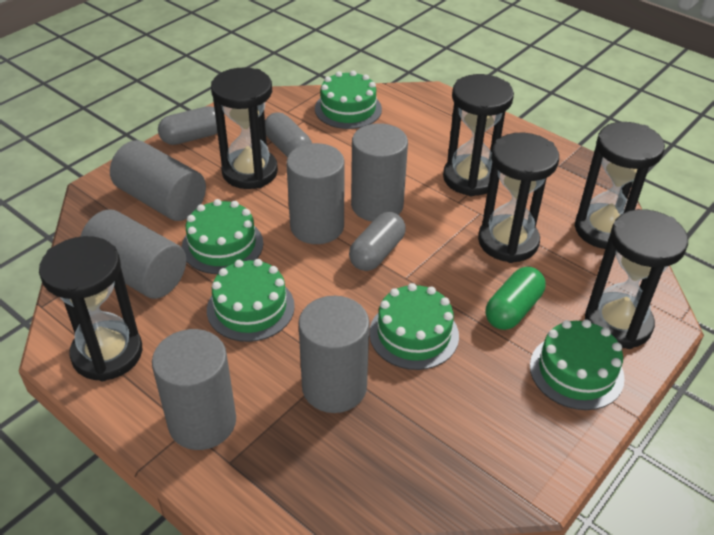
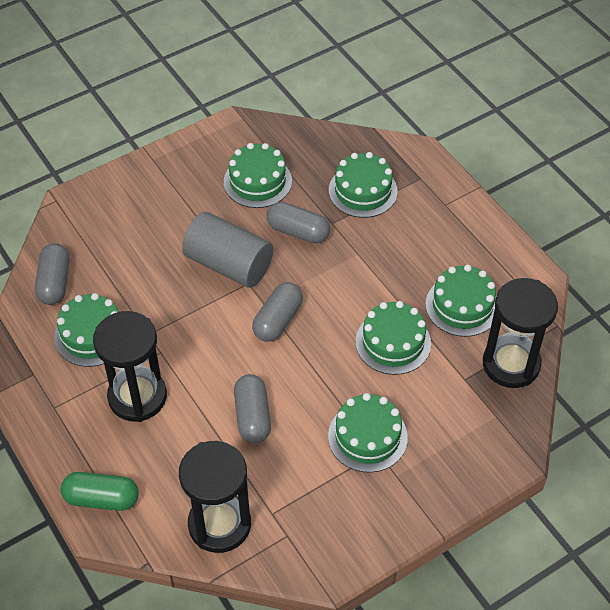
black hourglass: 6 -> 3
green cake: 5 -> 6
grey capsule: 3 -> 4
grey cylinder: 6 -> 1

